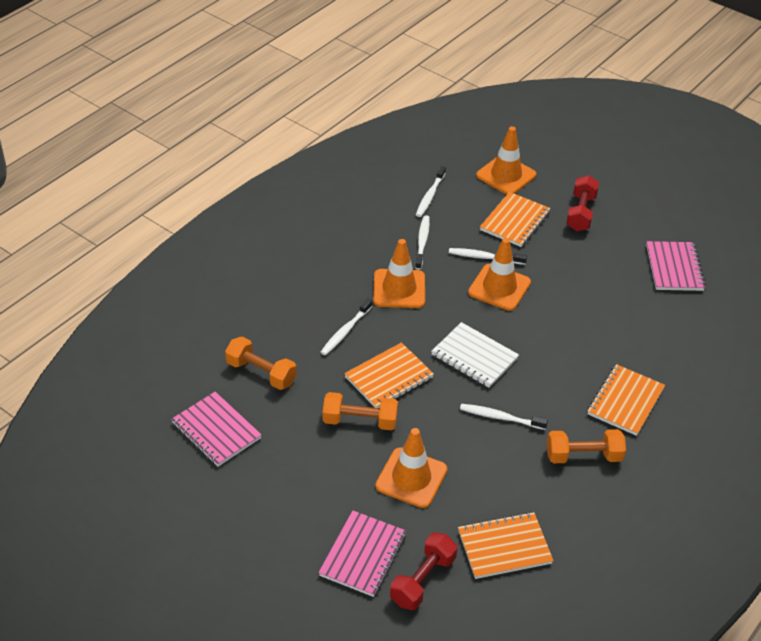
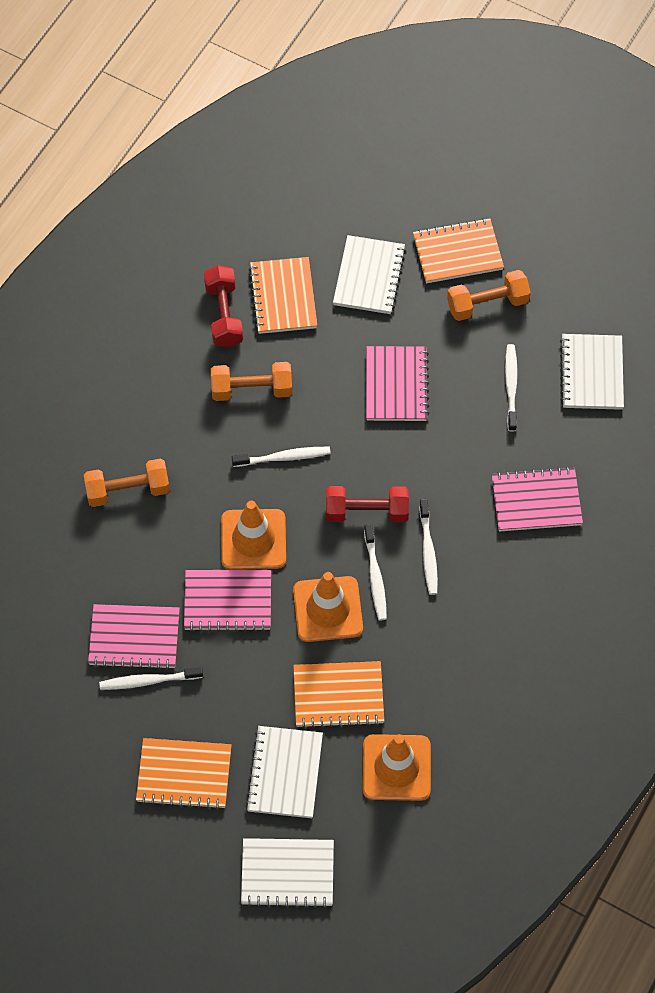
orange traffic cone: 4 -> 3
pink notebook: 3 -> 4
white notebook: 1 -> 4

